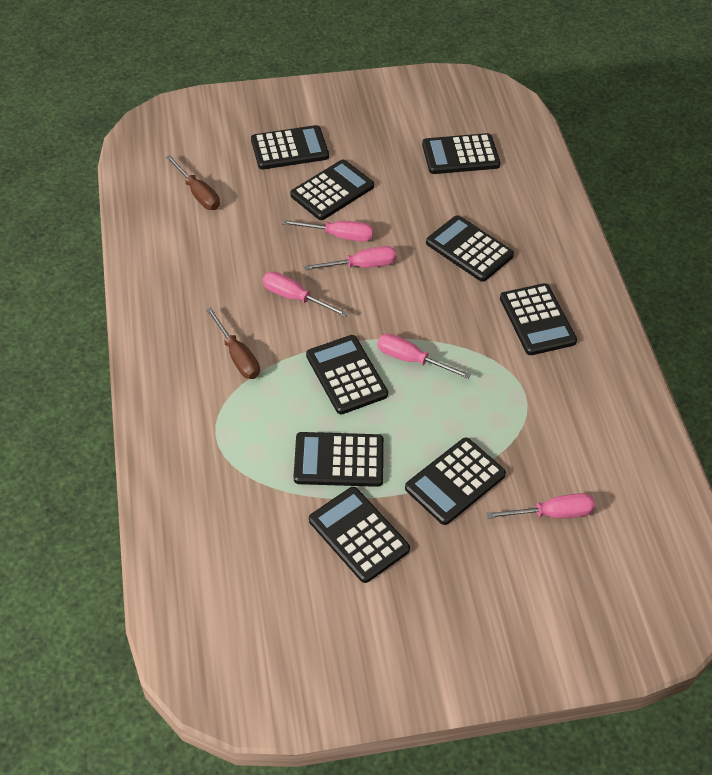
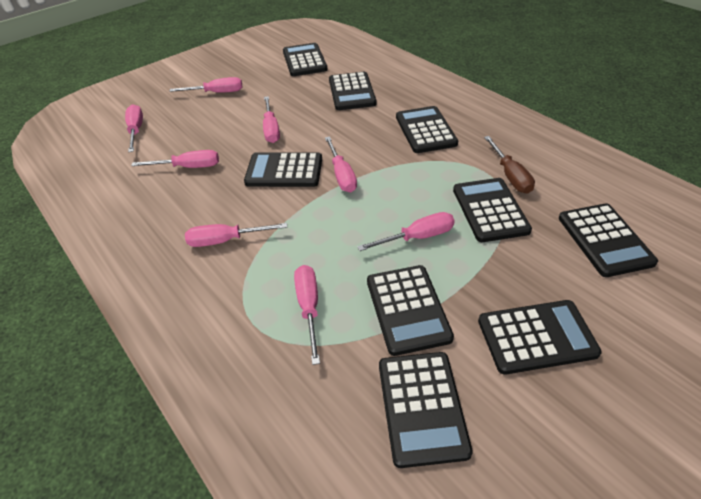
brown screwdriver: 2 -> 1
pink screwdriver: 5 -> 8

